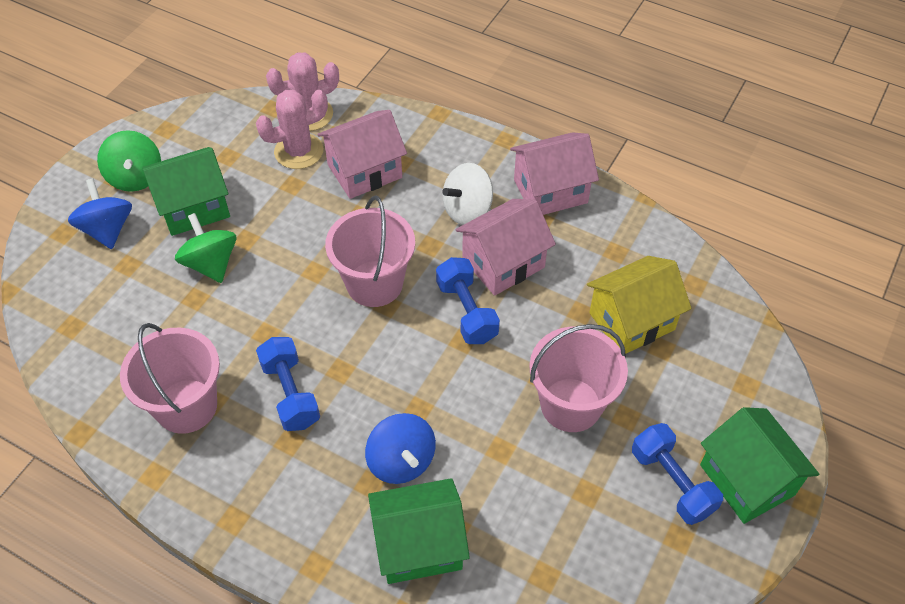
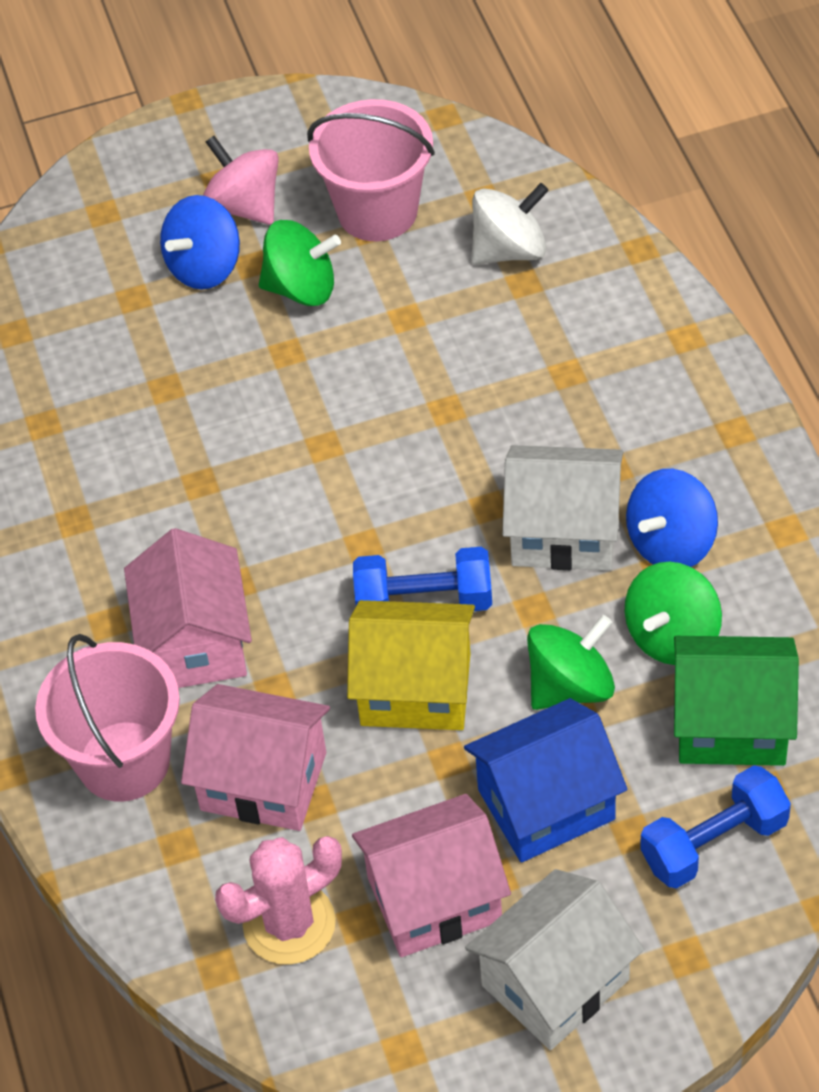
blue dumbbell: 3 -> 2
blue house: 0 -> 1
green house: 3 -> 1
green spinning top: 2 -> 3
pink bucket: 3 -> 2
pink cactus: 2 -> 1
pink spinning top: 0 -> 1
white house: 0 -> 2

